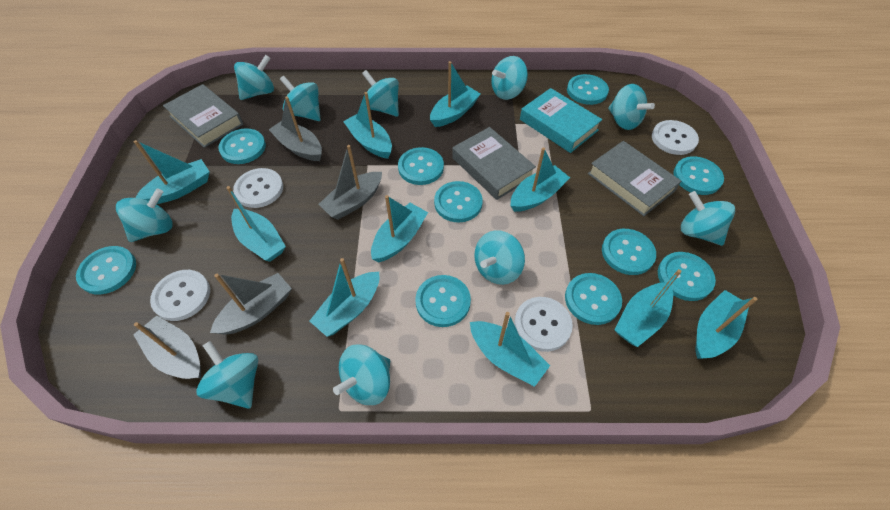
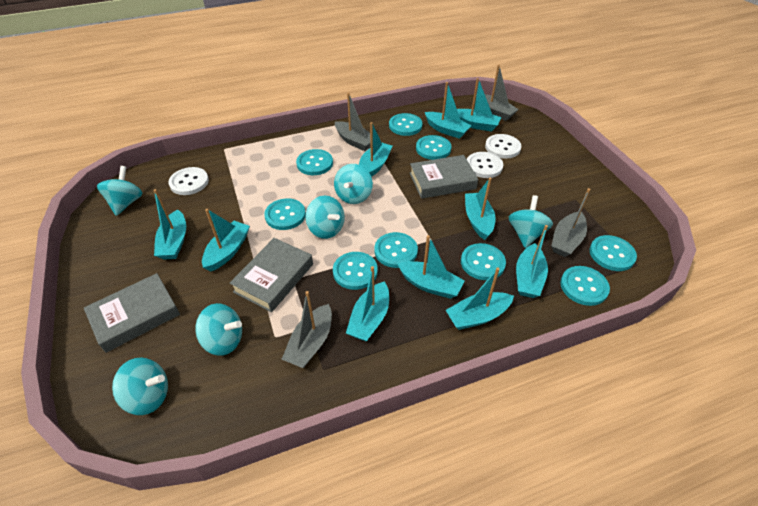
turquoise book: 1 -> 0
turquoise button: 10 -> 9
turquoise spinning top: 10 -> 6
white button: 4 -> 3

